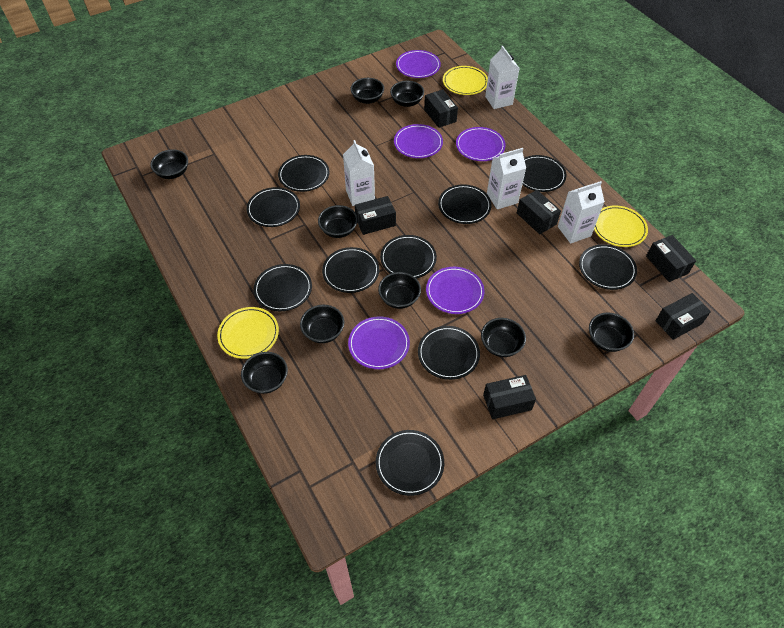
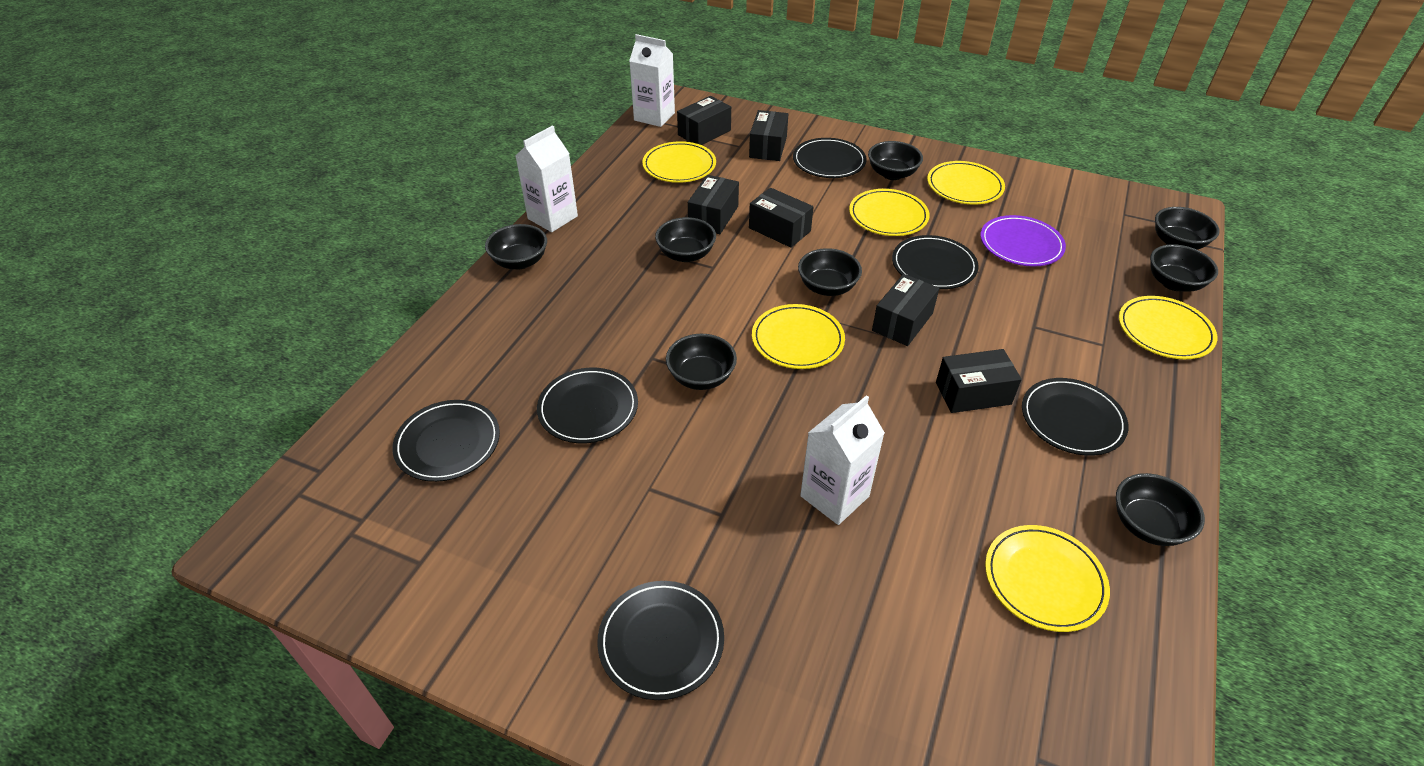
black bowl: 9 -> 8
black plate: 10 -> 6
purple plate: 5 -> 1
white carton: 4 -> 3
yellow plate: 3 -> 6

